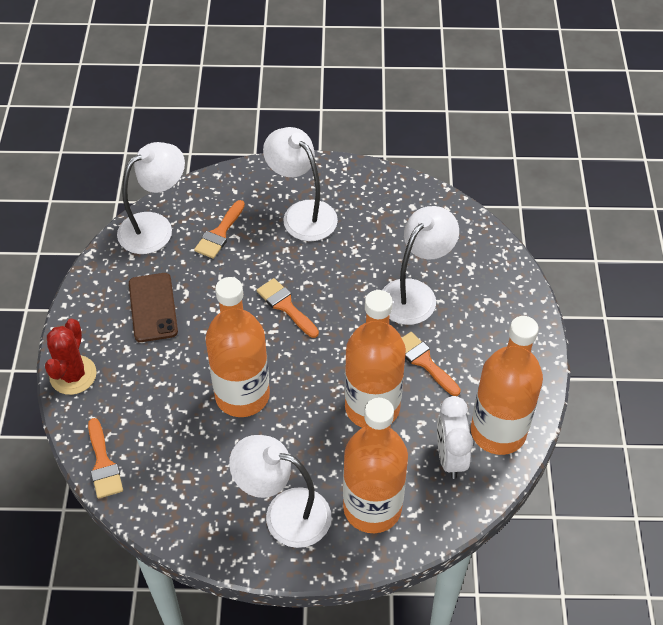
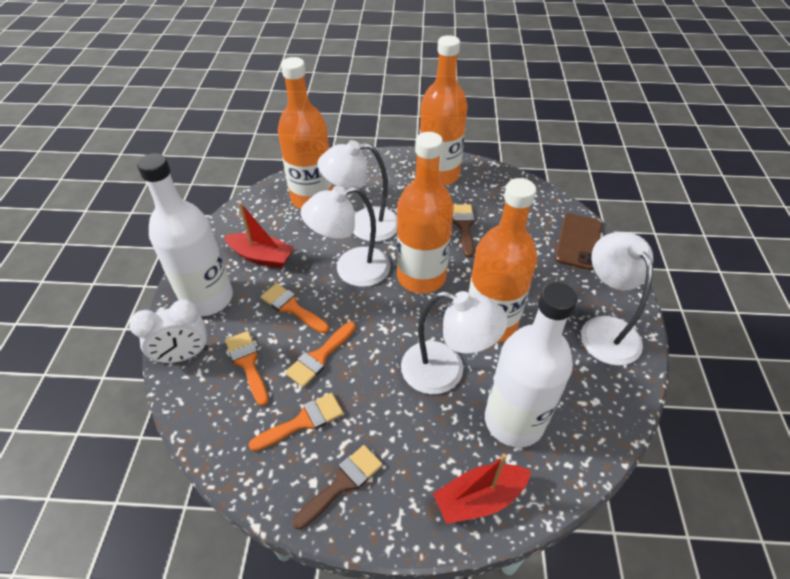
brown brush: 0 -> 2
red boat: 0 -> 2
red cactus: 1 -> 0
white bottle: 0 -> 2

